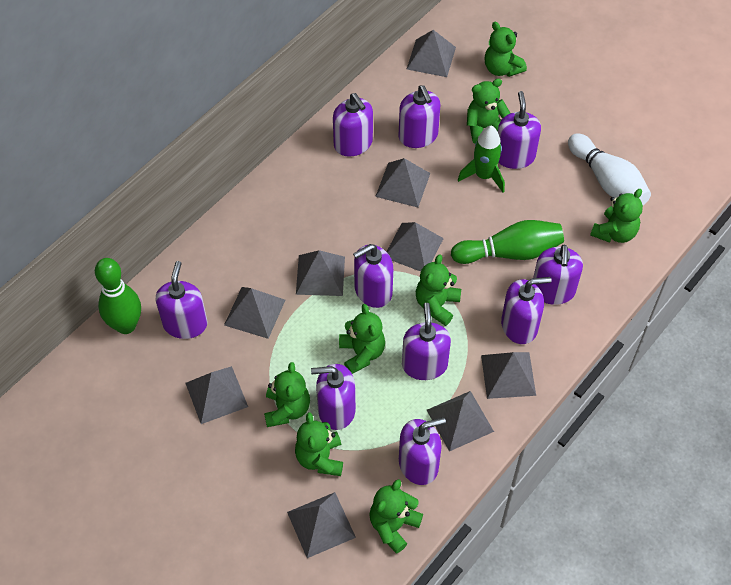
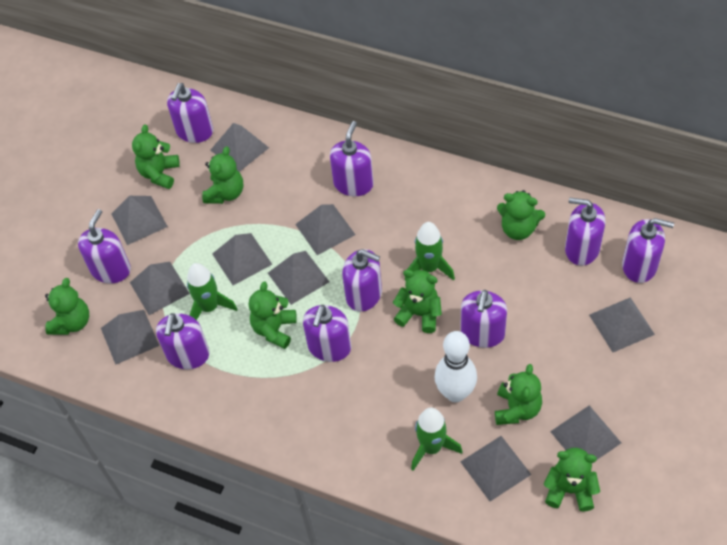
green bowling pin: 2 -> 0
green rocket: 1 -> 3
grey pyramid: 9 -> 10
purple soap dispenser: 10 -> 9

